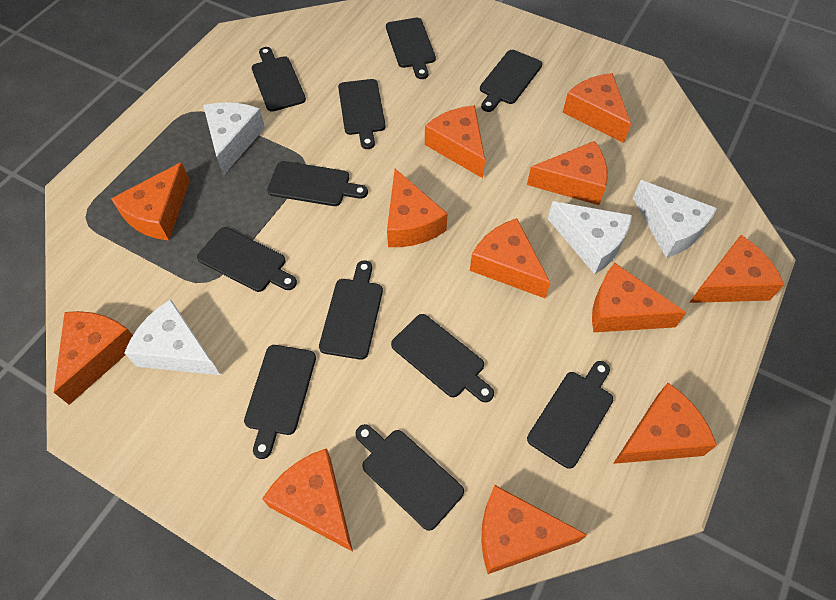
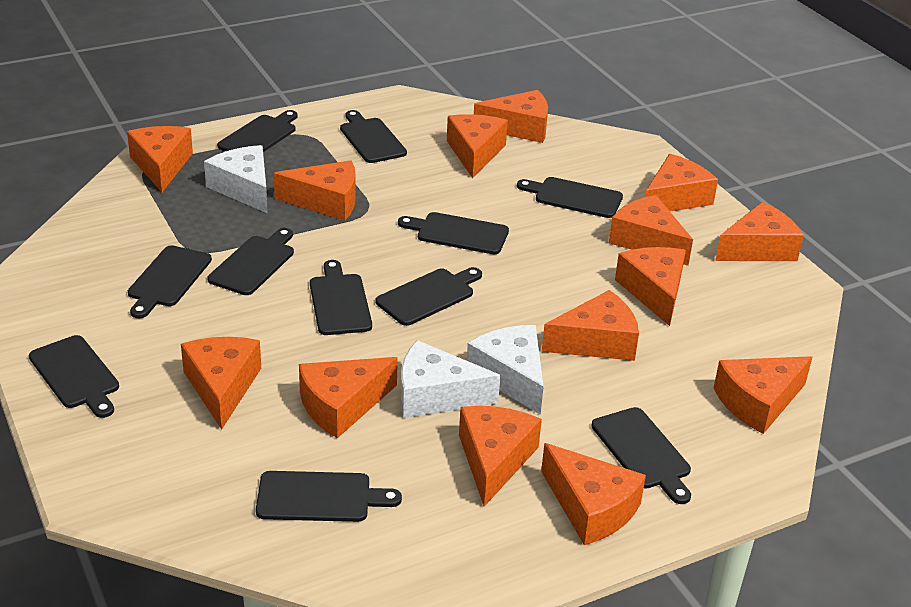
orange cheese: 12 -> 14
white cheese: 4 -> 3

